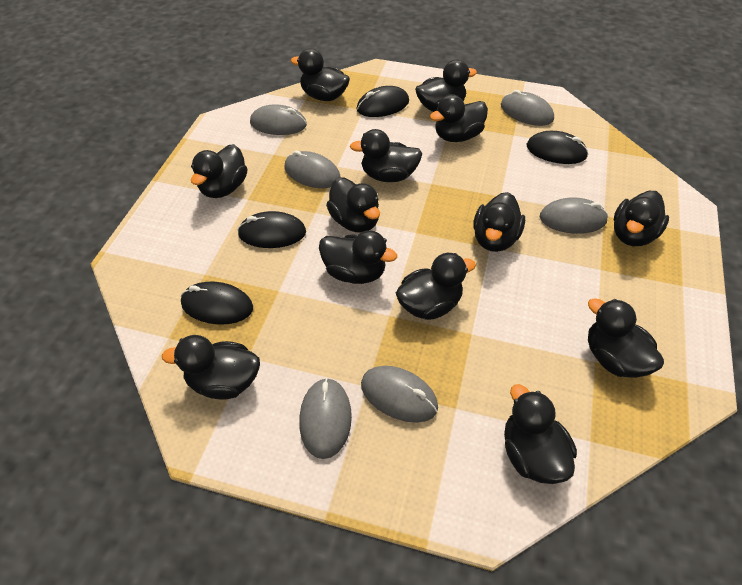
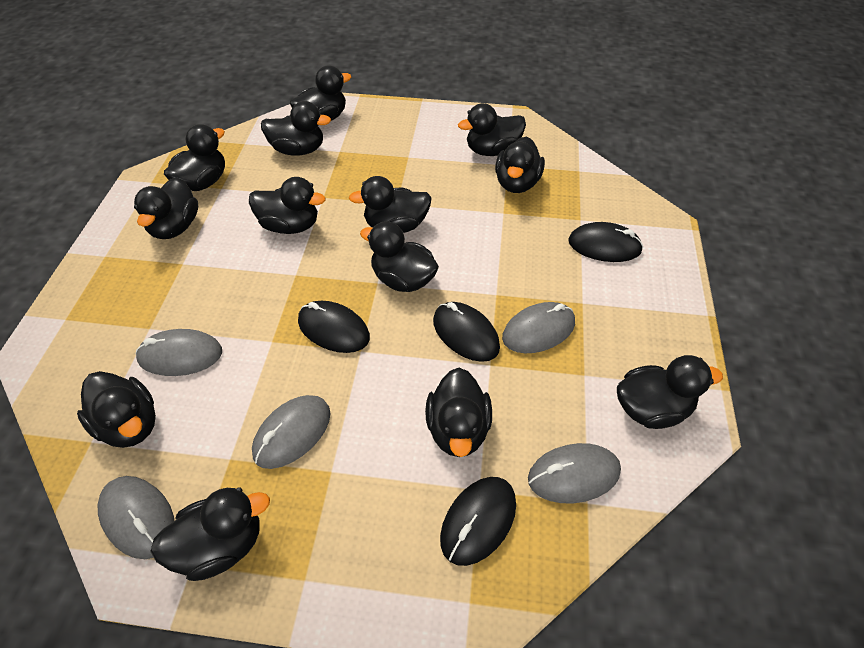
grey mouse: 6 -> 5

